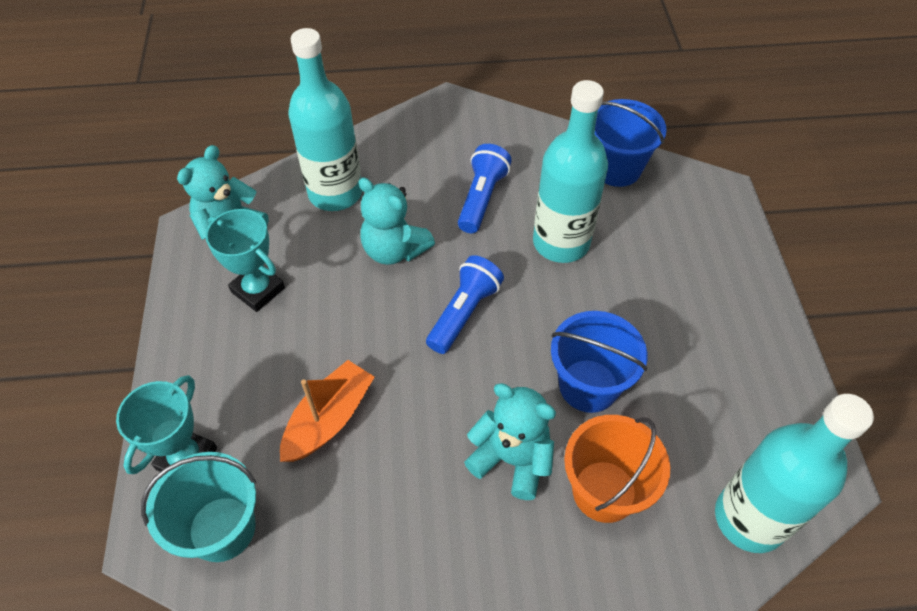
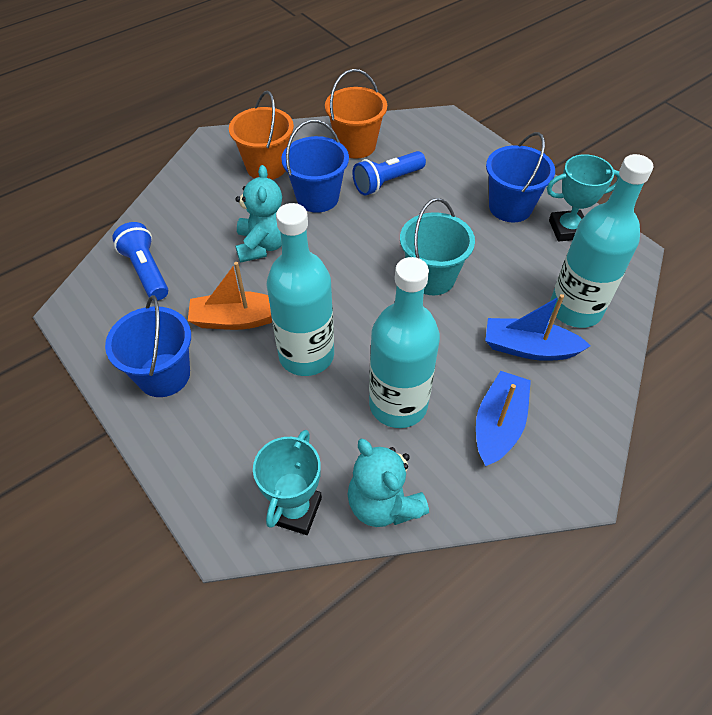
blue boat: 0 -> 2
blue bucket: 2 -> 3
orange bucket: 1 -> 2
turquoise teddy bear: 3 -> 2

